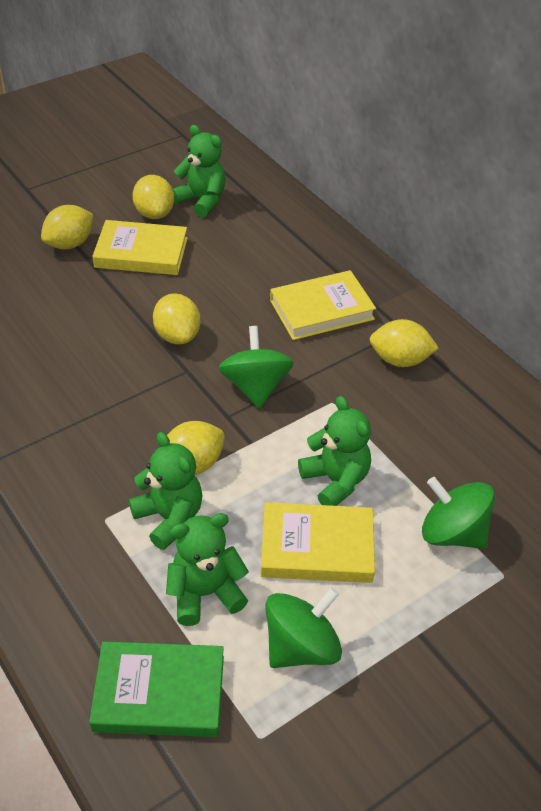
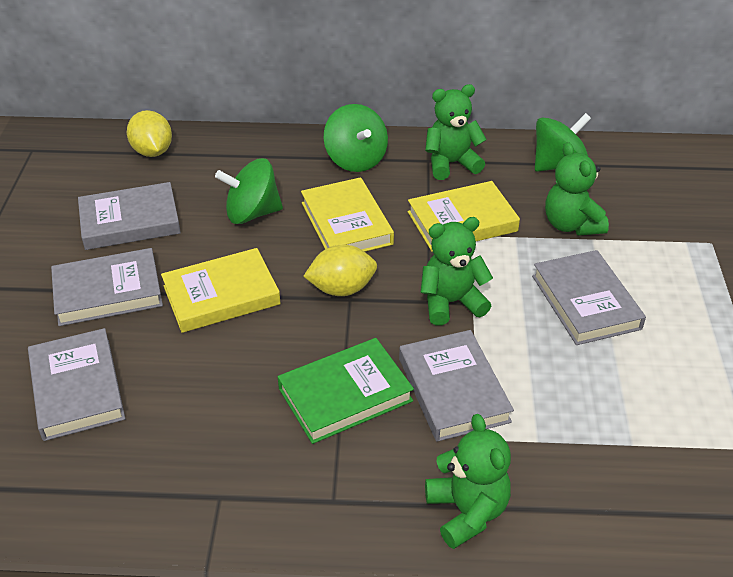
grey book: 0 -> 5
yellow lemon: 5 -> 2

